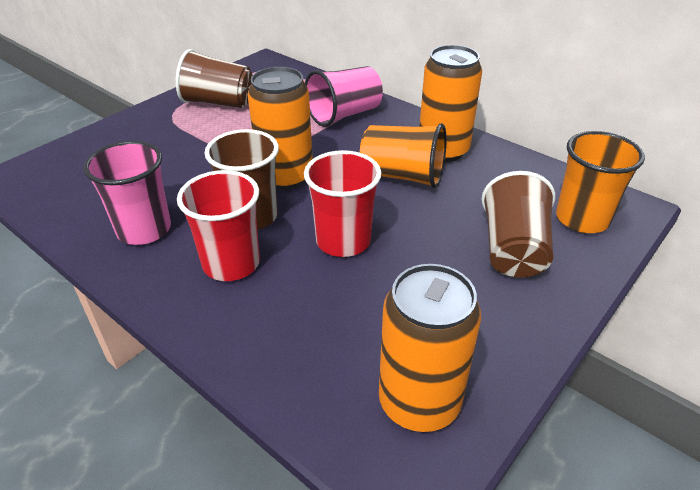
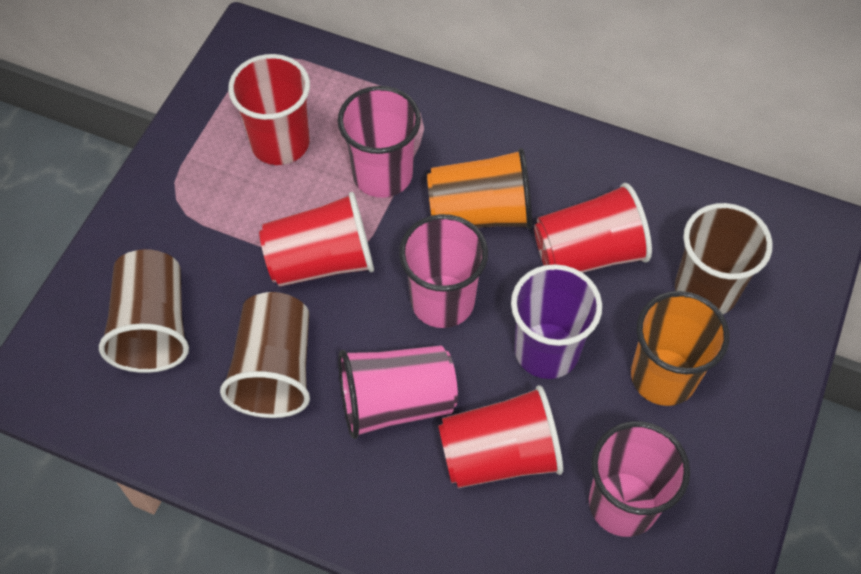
orange can: 3 -> 0
pink cup: 2 -> 4
purple cup: 0 -> 1
red cup: 2 -> 4

